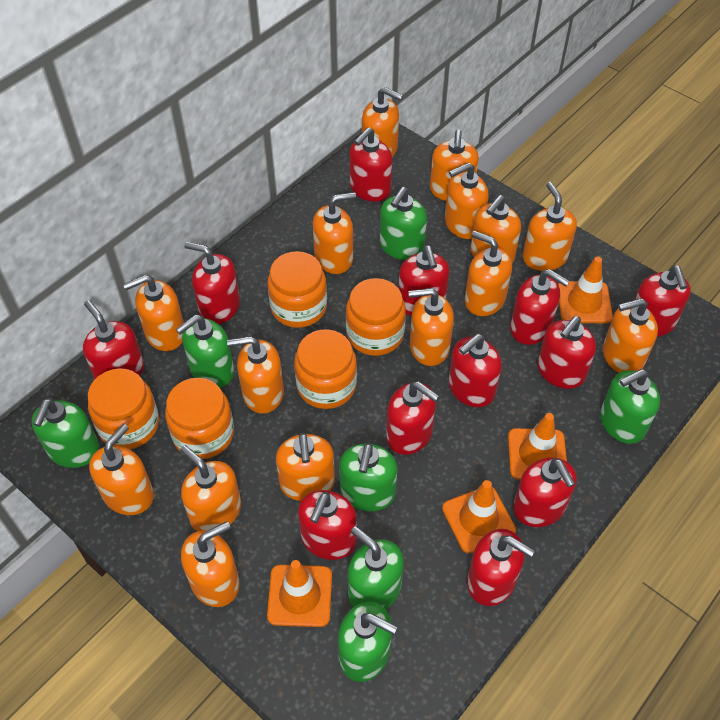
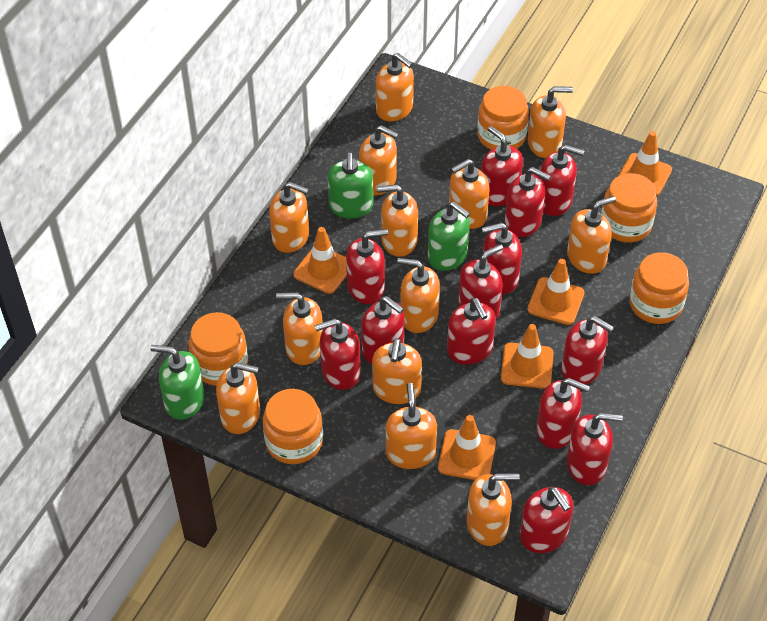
green soap dispenser: 7 -> 3
orange soap dispenser: 15 -> 13
orange traffic cone: 4 -> 5
red soap dispenser: 12 -> 13

